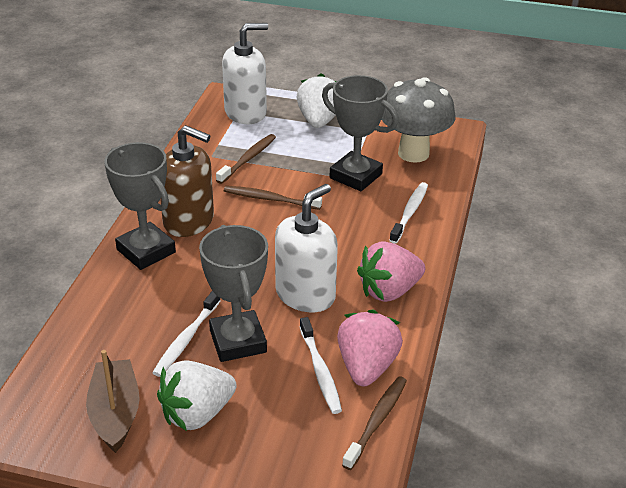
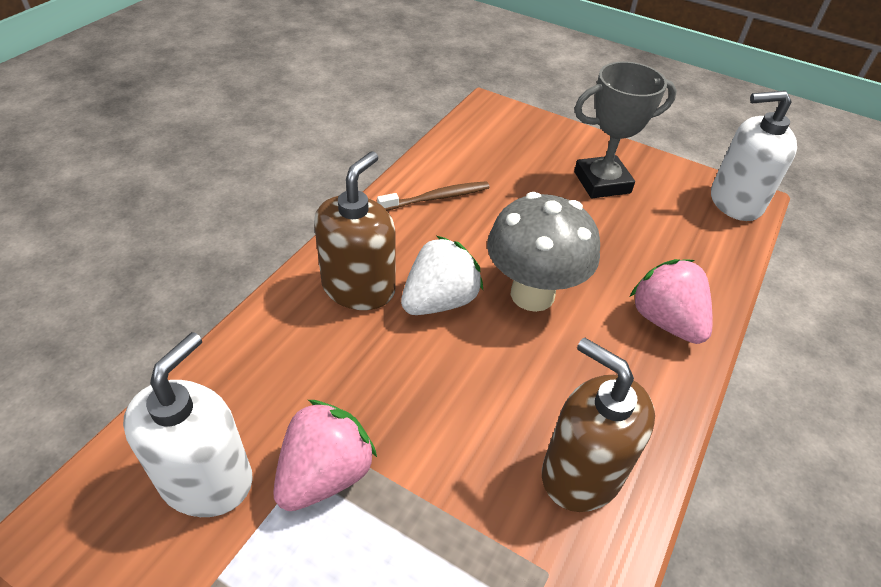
brown boat: 1 -> 0
brown soap dispenser: 1 -> 2
brown toothbrush: 3 -> 1
grey trophy: 3 -> 1
white strawberry: 2 -> 1
white toothbrush: 3 -> 0

